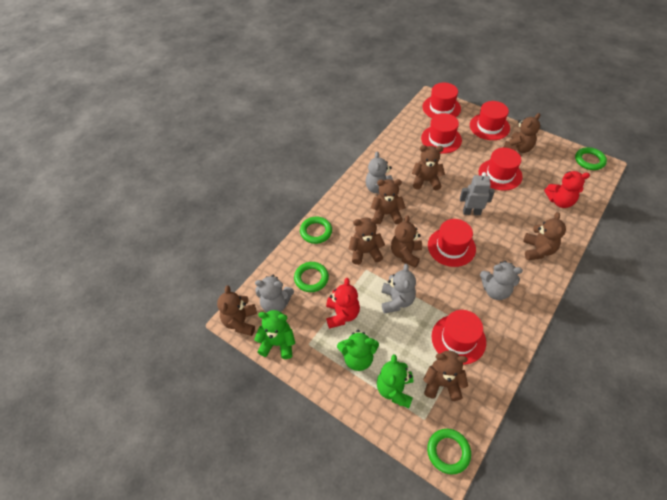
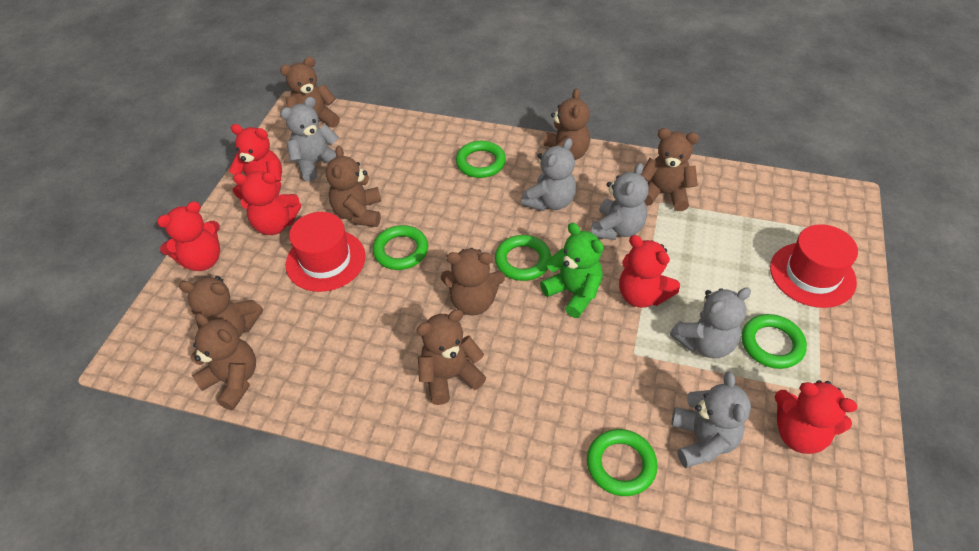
green ring: 4 -> 5
green teddy bear: 3 -> 1
grey robot: 1 -> 0
grey teddy bear: 4 -> 5
red hat: 6 -> 2
red teddy bear: 2 -> 5

